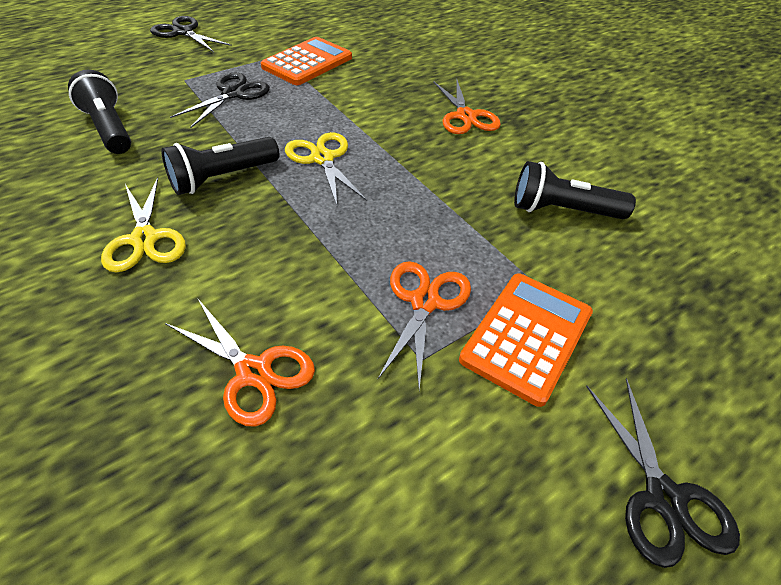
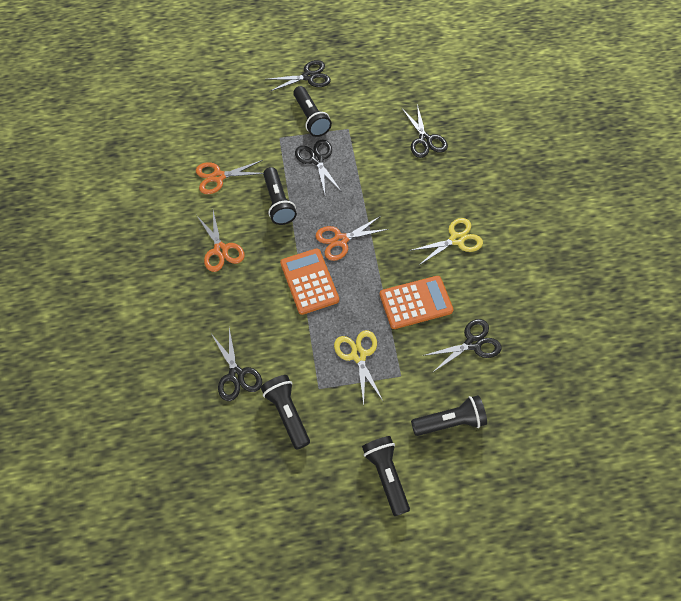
black flashlight: 3 -> 5
black scissors: 3 -> 5

